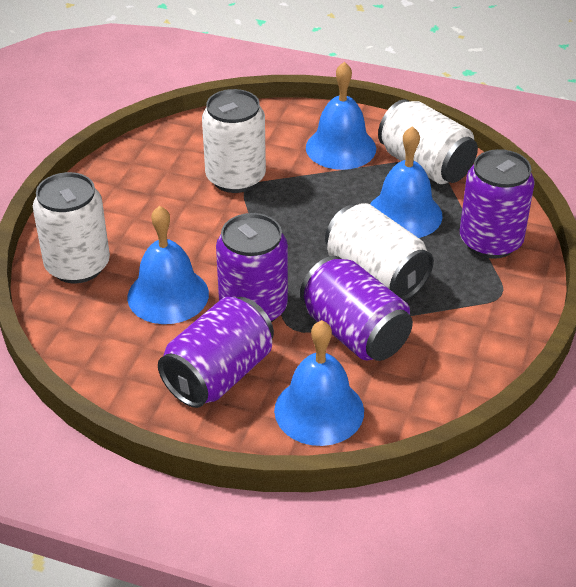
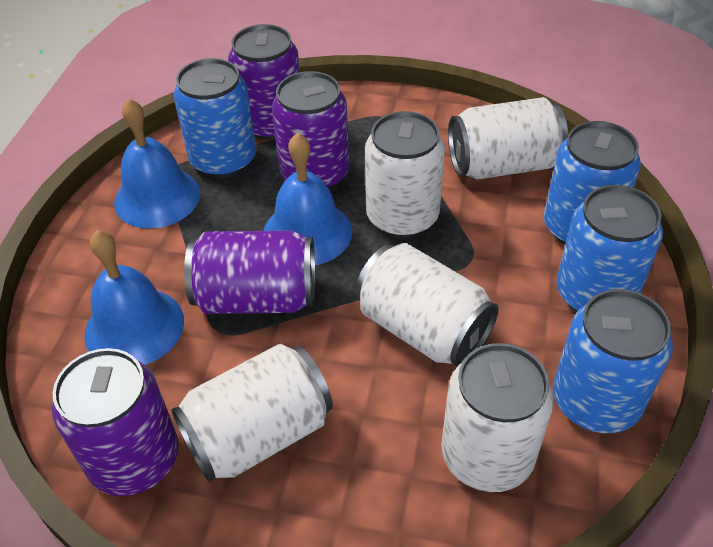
blue bell: 4 -> 3
blue can: 0 -> 4
white can: 4 -> 5

